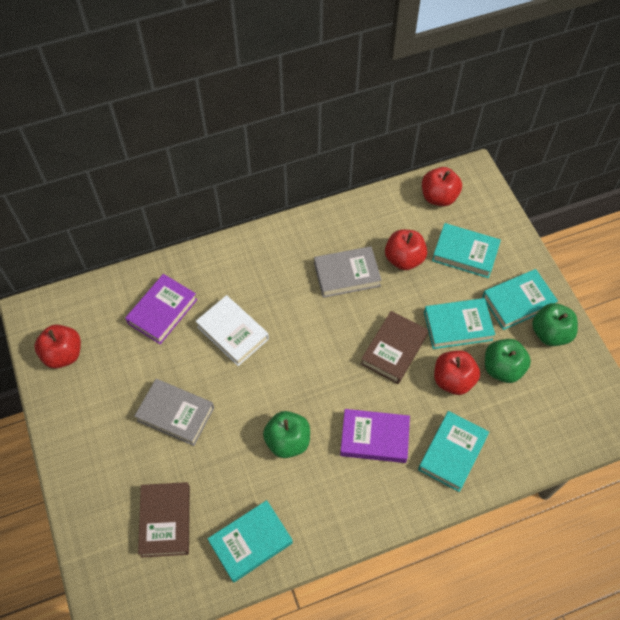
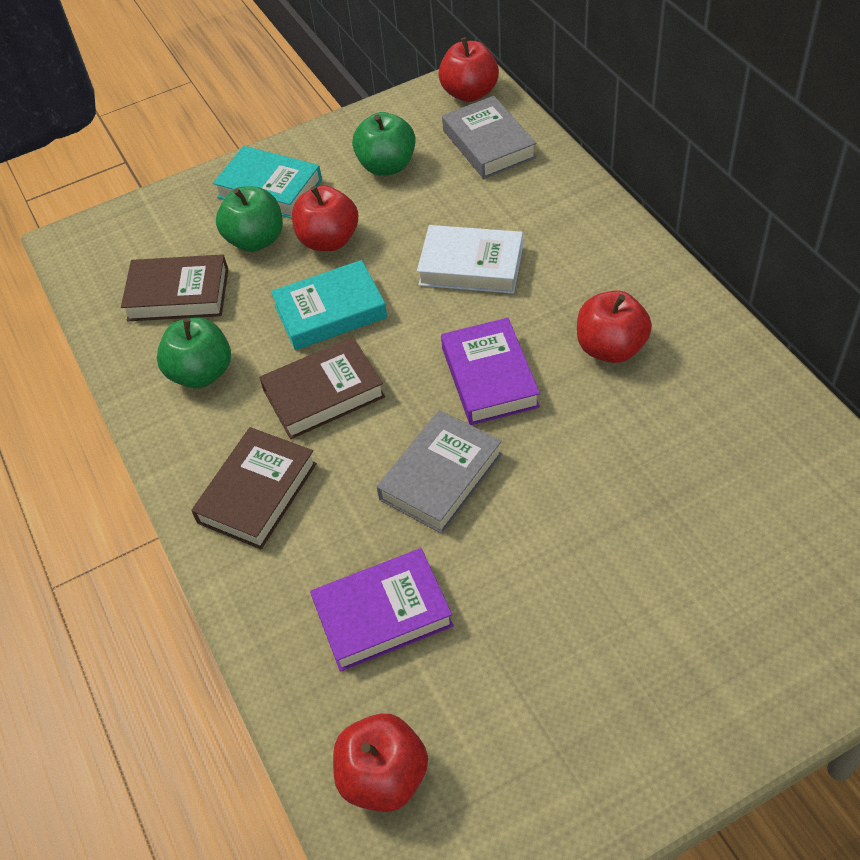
brown book: 2 -> 3
turquoise book: 5 -> 2

